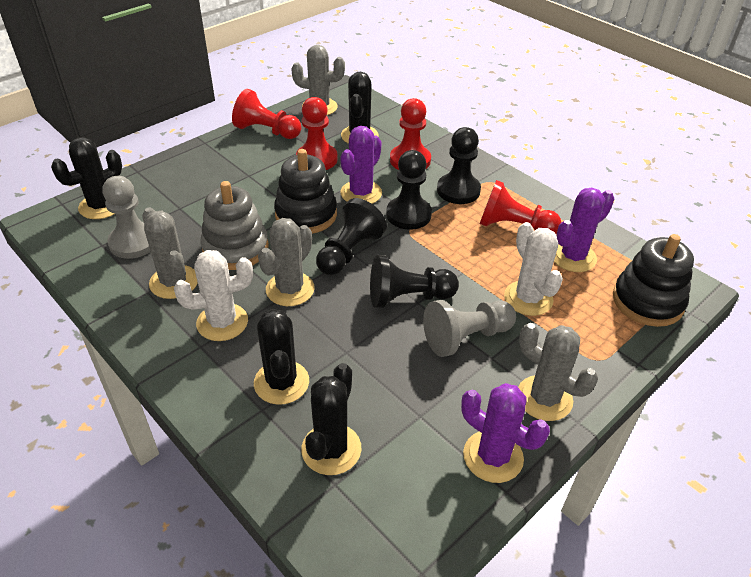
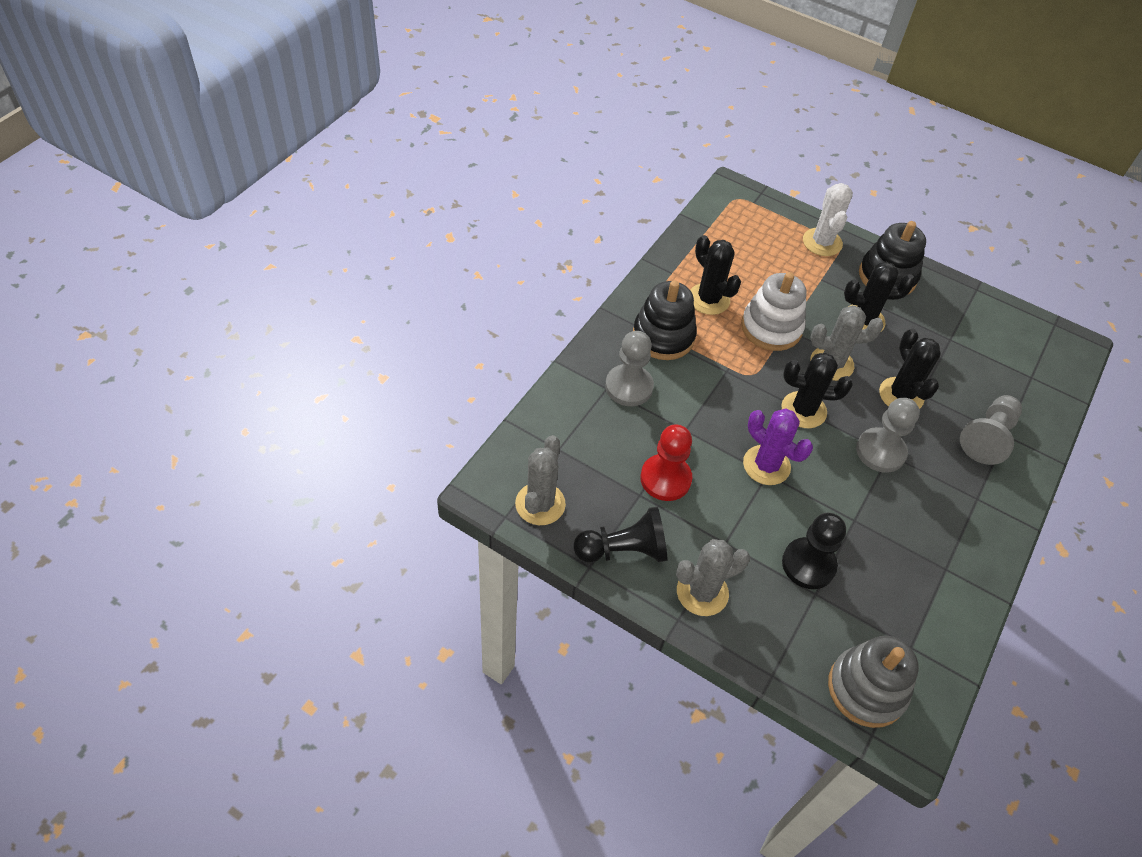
black pawn: 4 -> 2
grey cactus: 4 -> 3
grey pawn: 2 -> 3
purple cactus: 3 -> 1
red pawn: 4 -> 1
white cactus: 2 -> 1
white stacking toy: 0 -> 1

